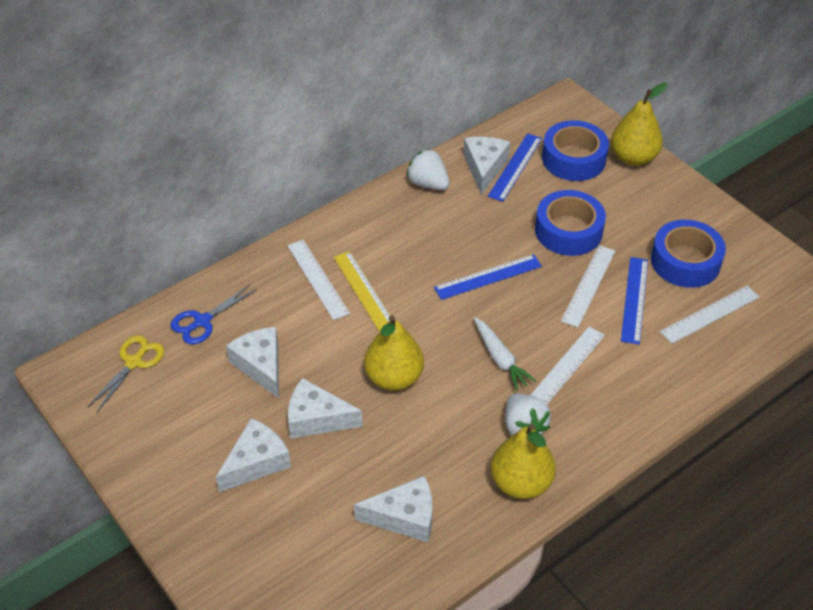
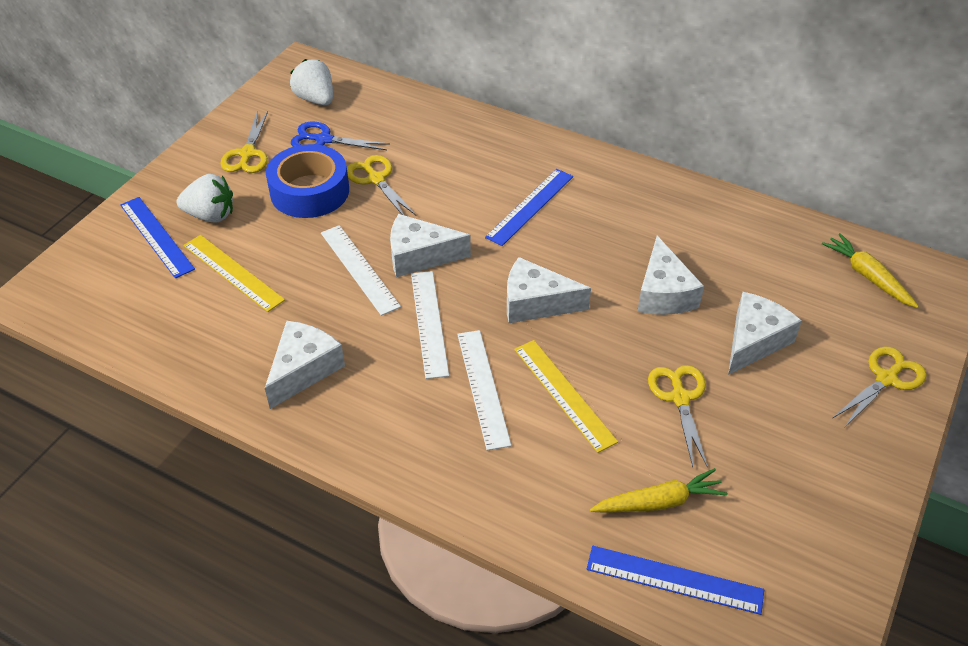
blue tape: 3 -> 1
white carrot: 1 -> 0
white ruler: 4 -> 3
yellow carrot: 0 -> 2
yellow pear: 3 -> 0
yellow ruler: 1 -> 2
yellow scissors: 1 -> 4

